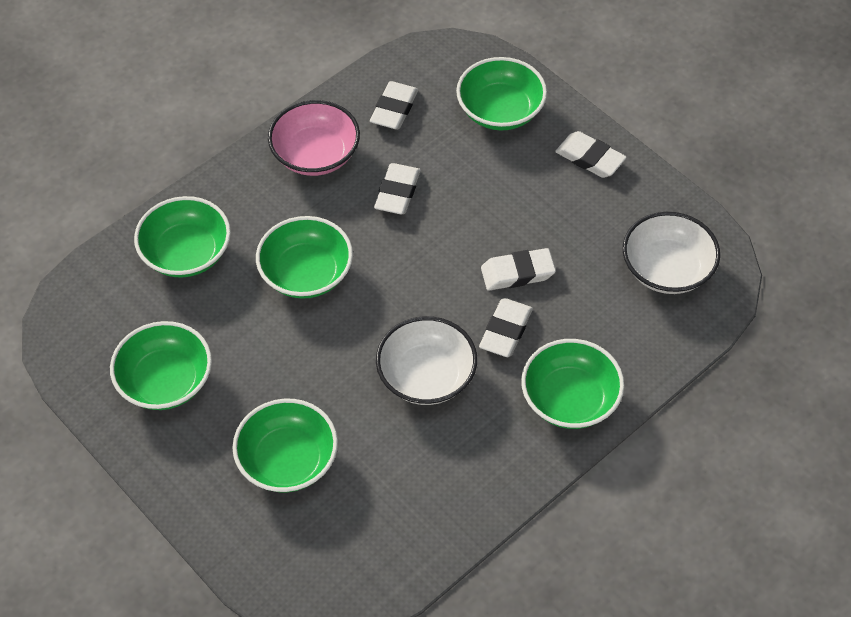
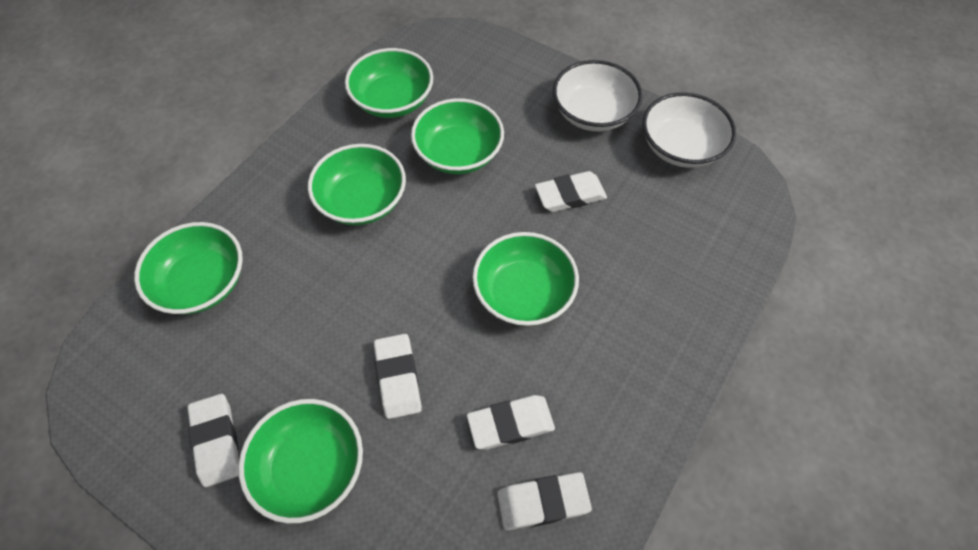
pink bowl: 1 -> 0

